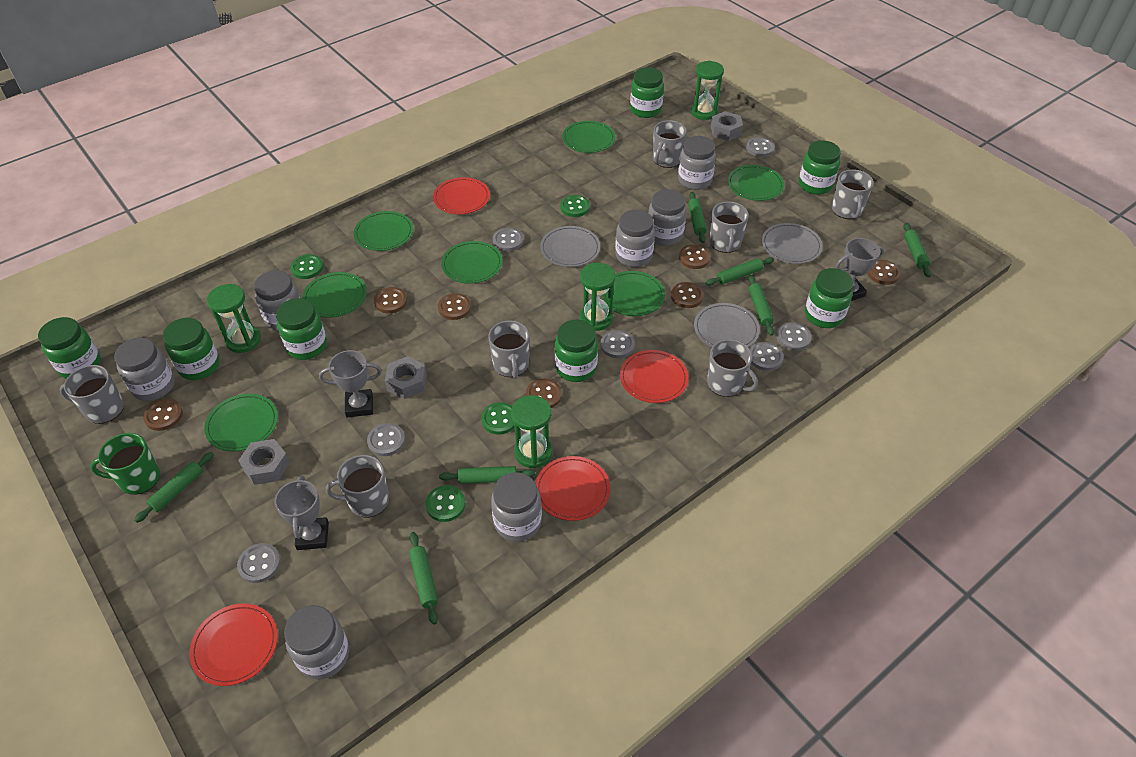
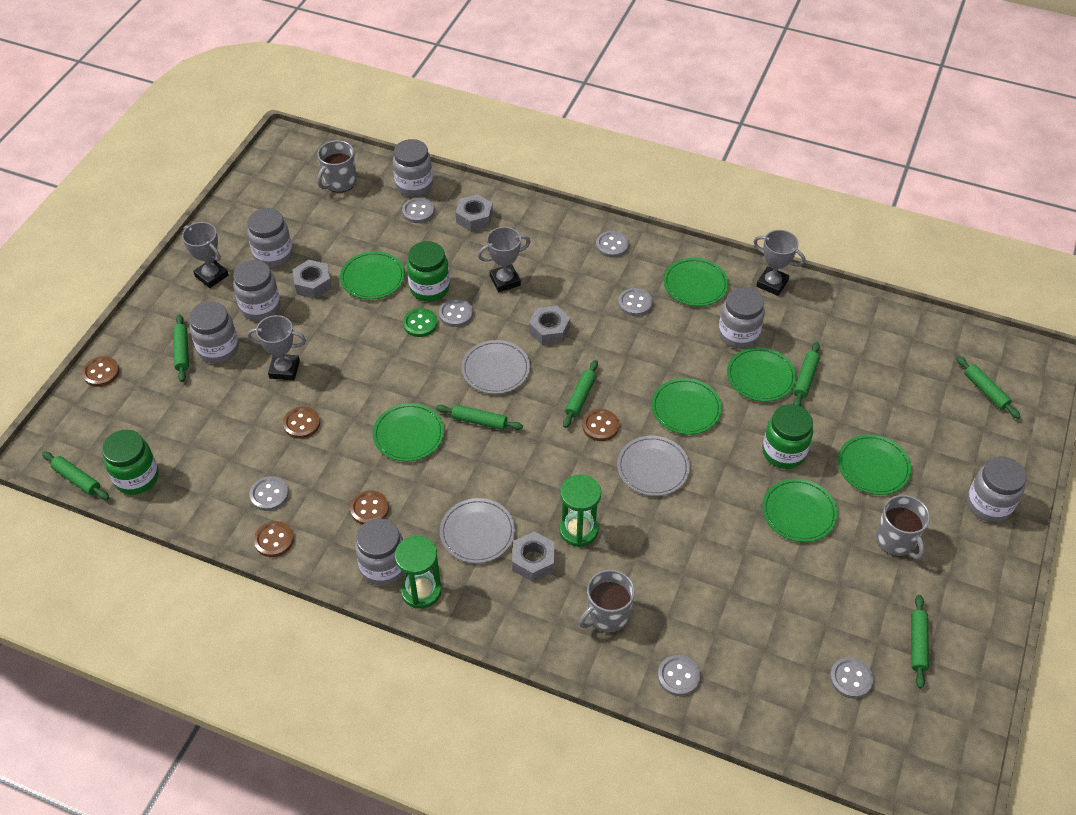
brown button: 7 -> 5
green button: 4 -> 1
green hourglass: 4 -> 2
green jar: 7 -> 3
green mug: 1 -> 0
grey mug: 7 -> 3
grey nut: 3 -> 4
grey trophy: 3 -> 4
red plate: 4 -> 0

